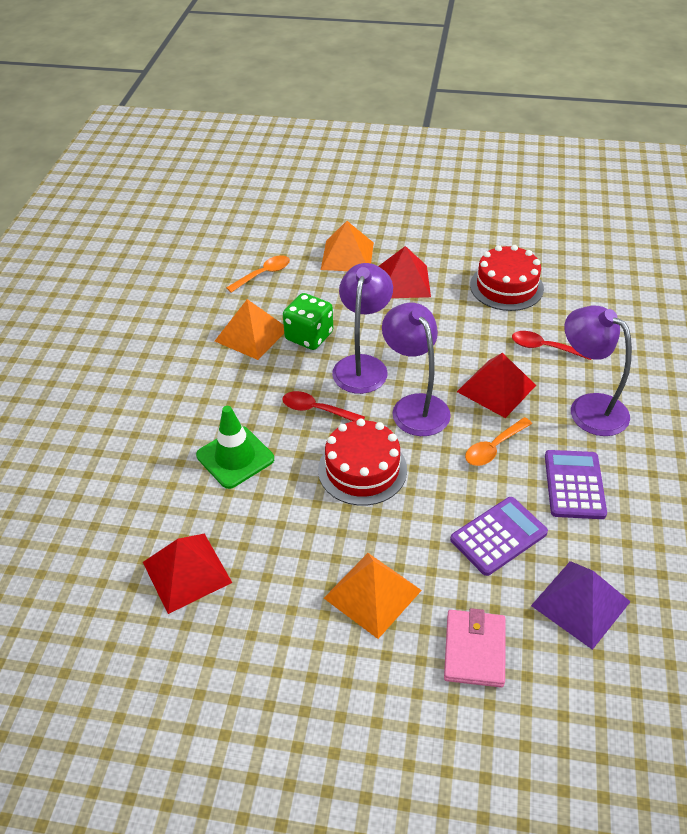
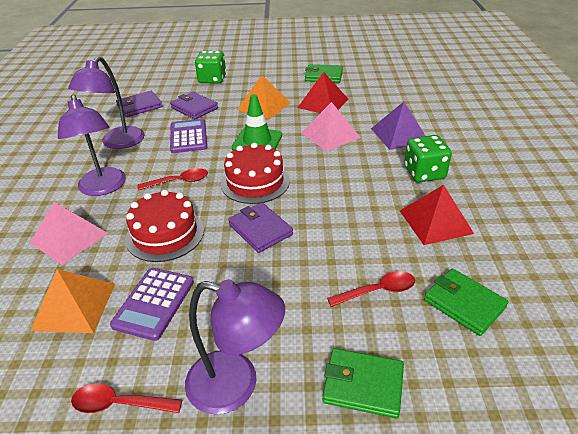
green dice: 1 -> 2
green wallet: 0 -> 3
orange pyramid: 3 -> 2
orange spoon: 2 -> 0
pink pyramid: 0 -> 2
pink wallet: 1 -> 0
purple wallet: 0 -> 3
red pyramid: 3 -> 2
red spoon: 2 -> 3

